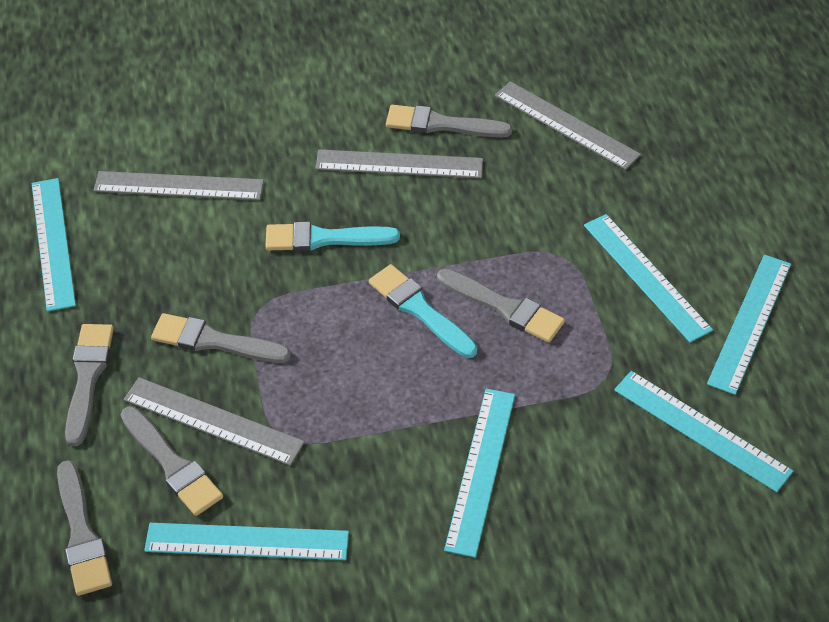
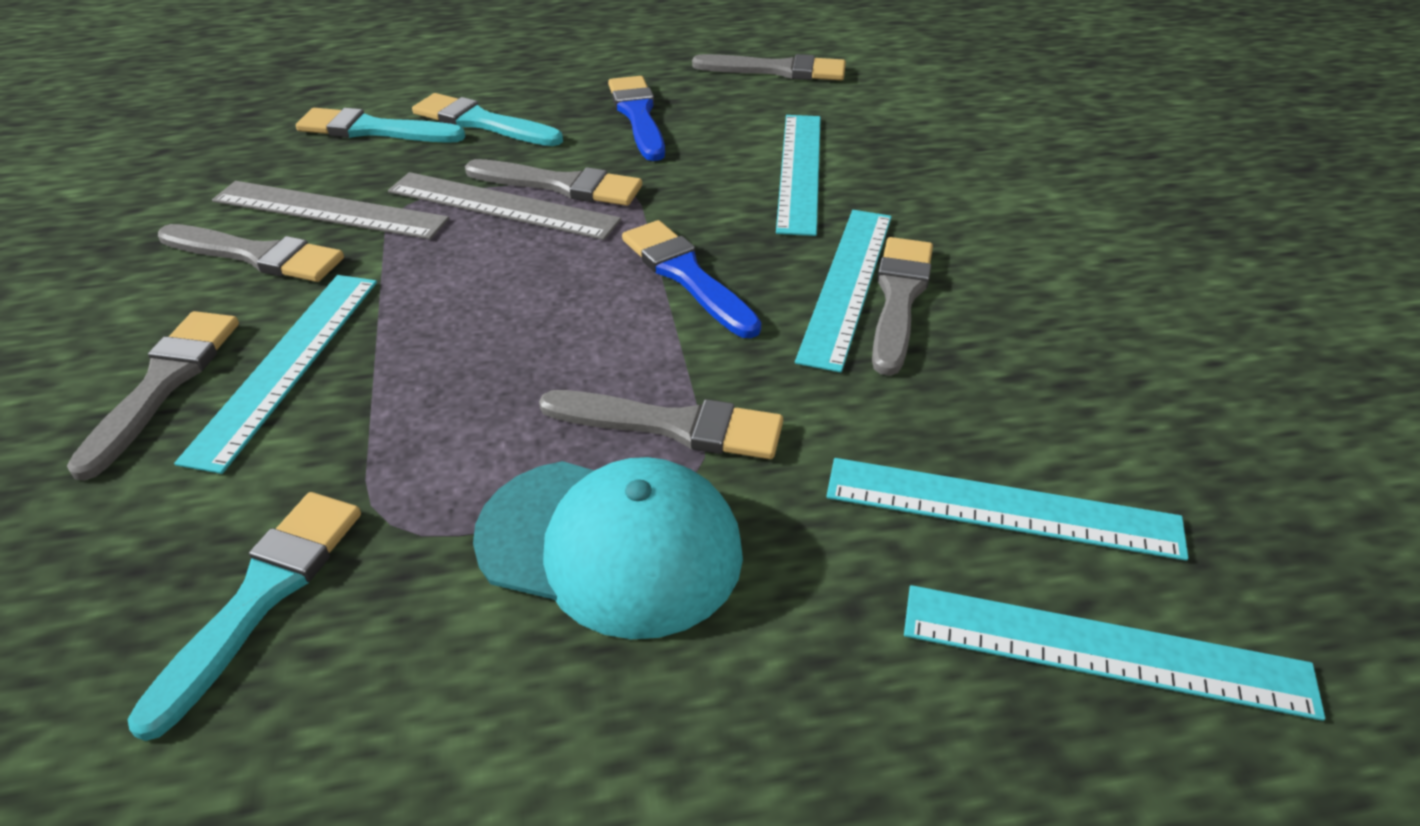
blue brush: 0 -> 2
grey ruler: 4 -> 2
turquoise brush: 2 -> 3
turquoise cap: 0 -> 1
turquoise ruler: 6 -> 5

